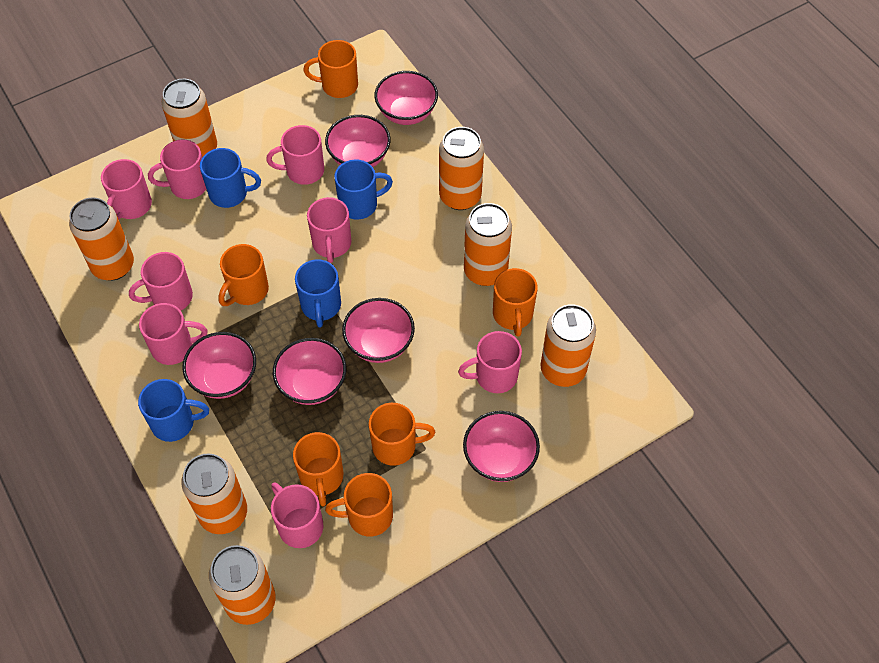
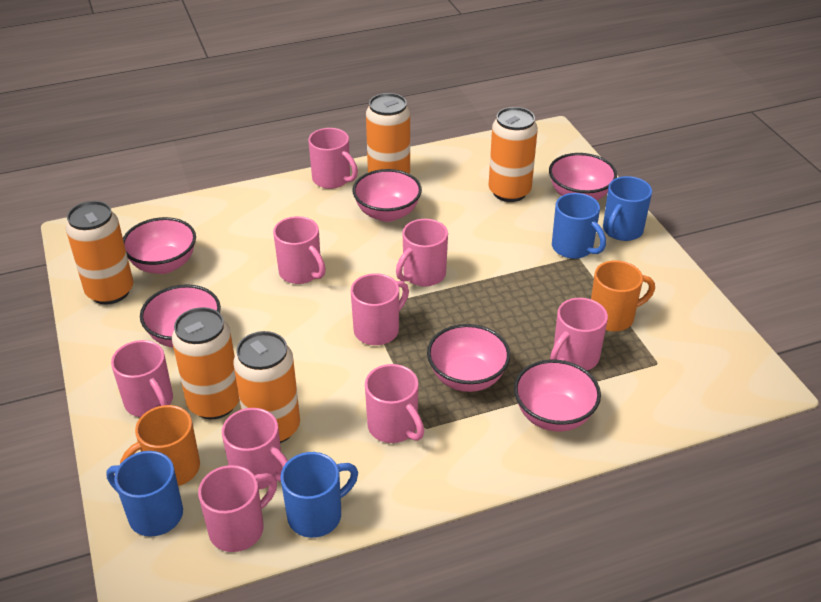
orange can: 7 -> 5
orange mug: 6 -> 2
pink mug: 8 -> 9

